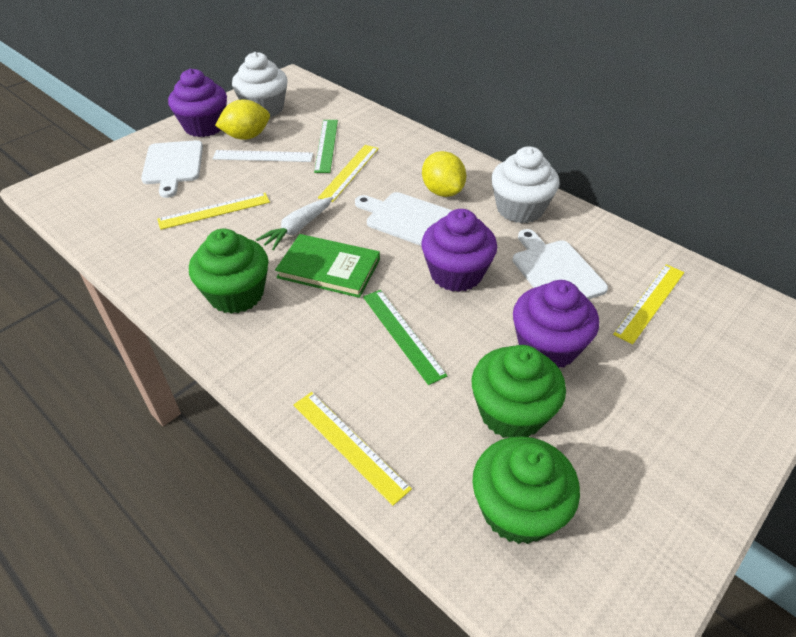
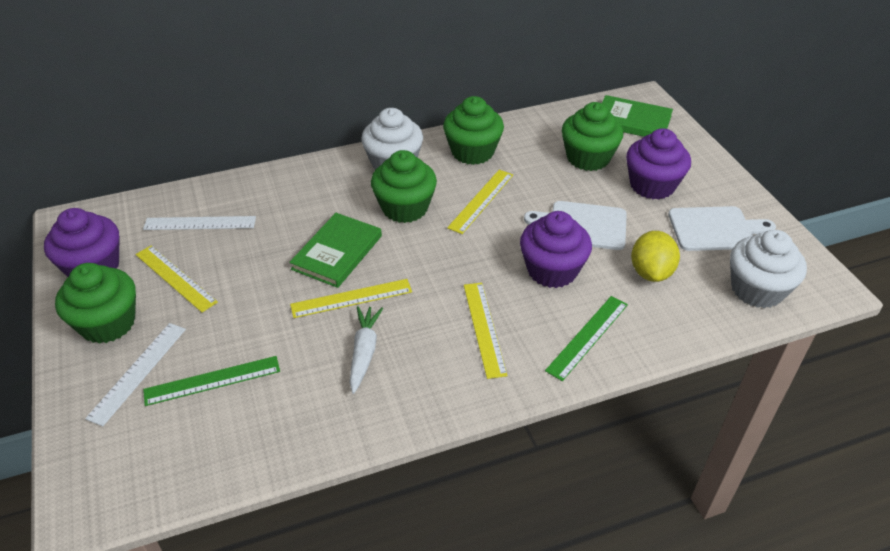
green book: 1 -> 2
green cupcake: 3 -> 4
white cutting board: 3 -> 2
white ruler: 1 -> 2
yellow lemon: 2 -> 1

